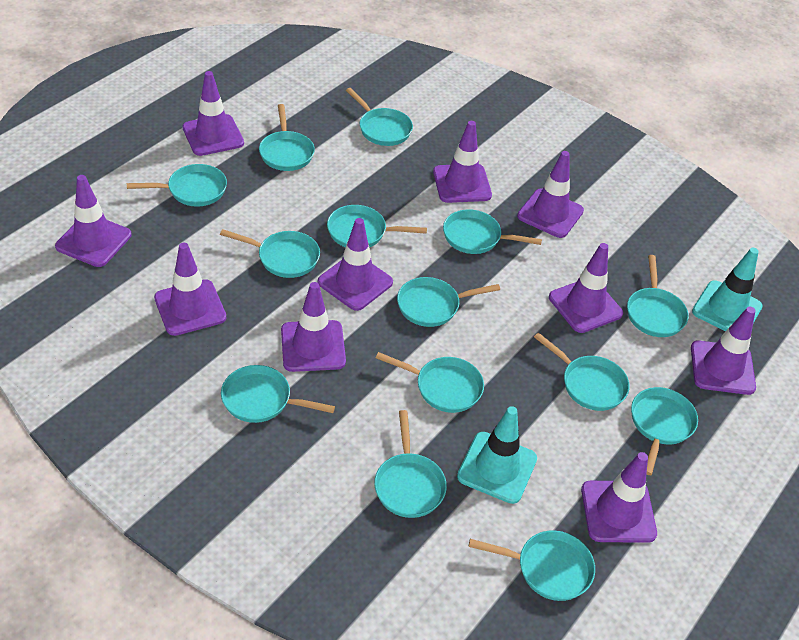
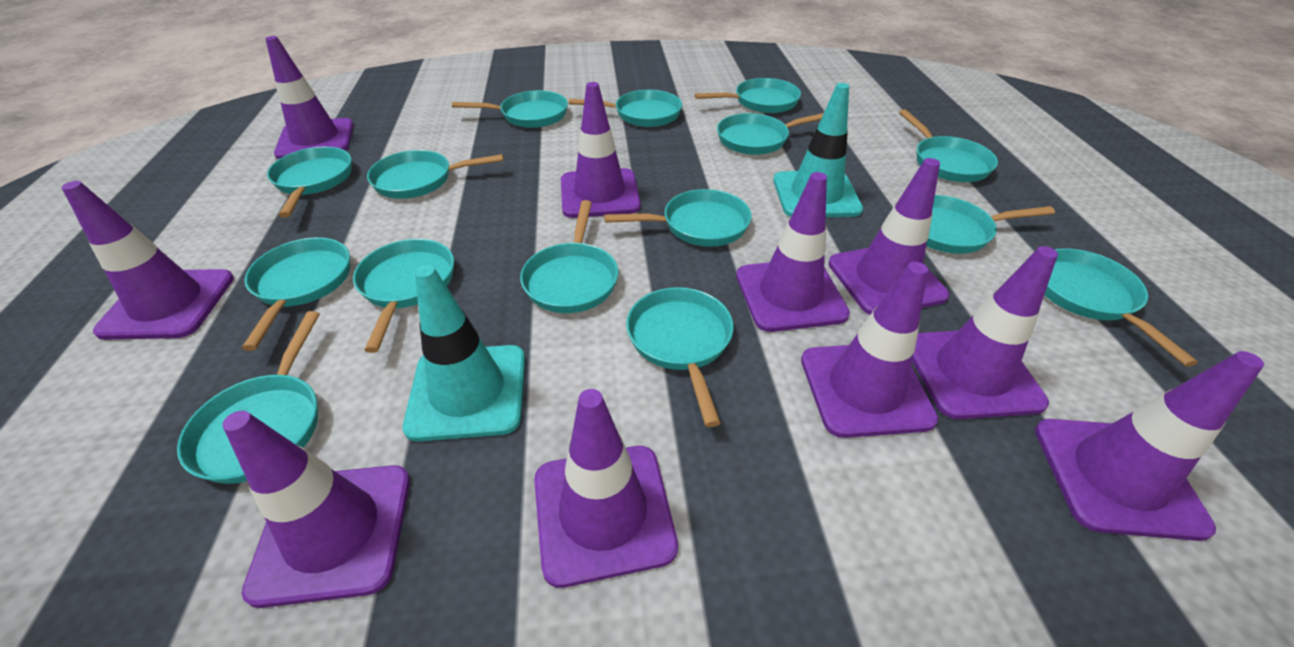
turquoise pan: 14 -> 15

